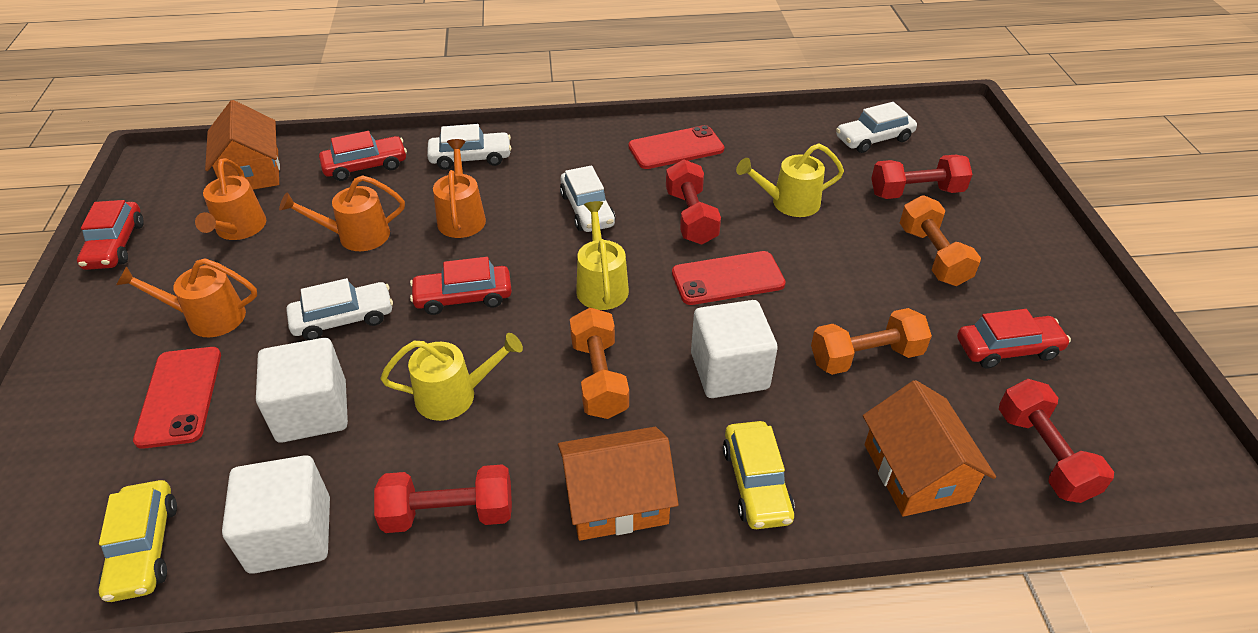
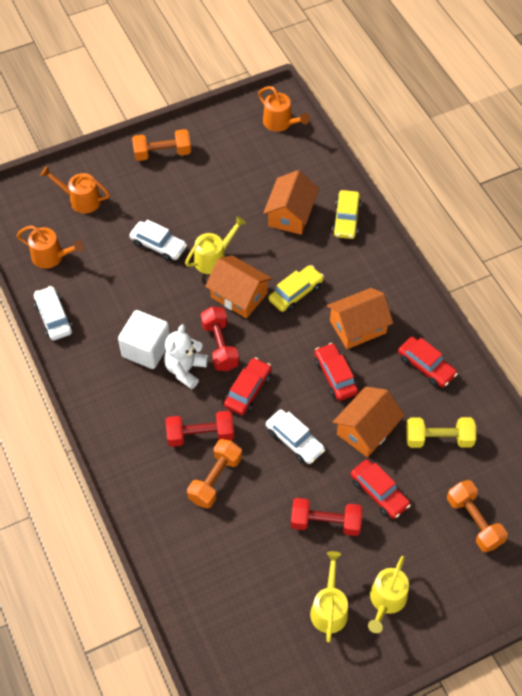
orange house: 3 -> 4
orange watering can: 4 -> 3
red dumbbell: 4 -> 3
red phone: 3 -> 0
white car: 4 -> 3
white cube: 3 -> 1
white teddy bear: 0 -> 1
yellow dumbbell: 0 -> 1

